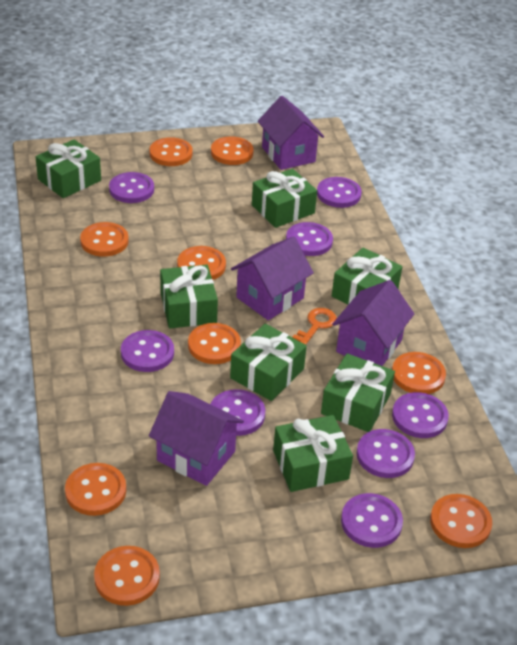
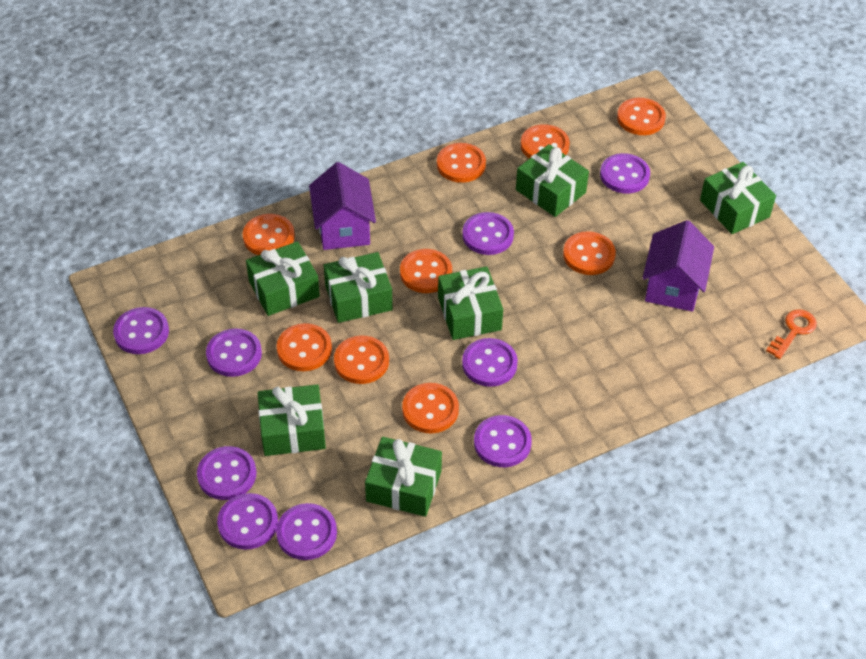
purple button: 8 -> 9
purple house: 4 -> 2

